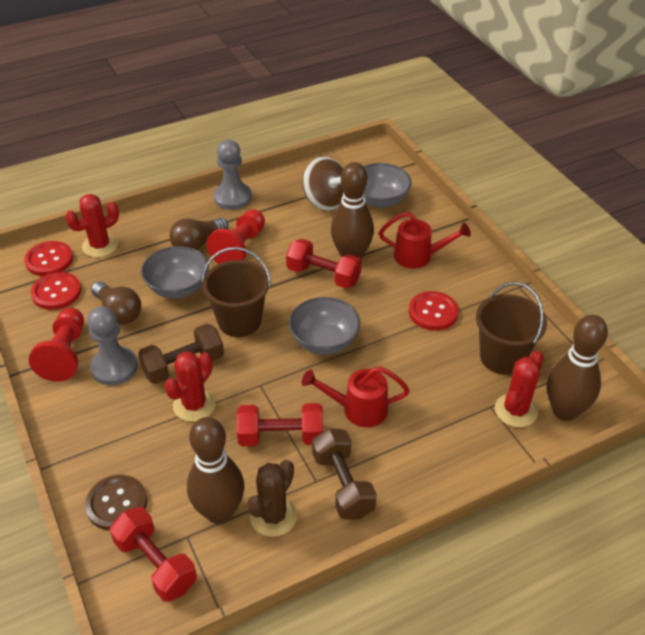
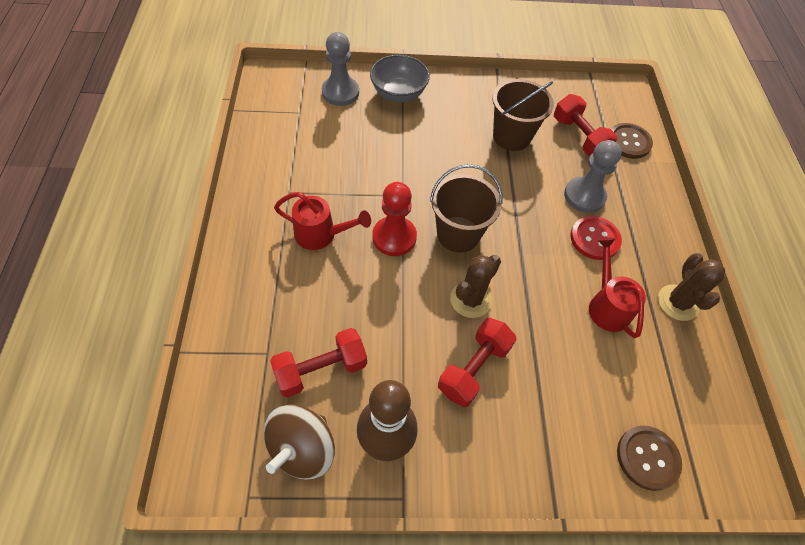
brown bowling pin: 3 -> 1
brown button: 1 -> 2
brown cactus: 1 -> 2
brown dumbbell: 2 -> 0
brown light bulb: 2 -> 0
grey bowl: 3 -> 1
red button: 3 -> 1
red cactus: 3 -> 0
red pawn: 2 -> 1

